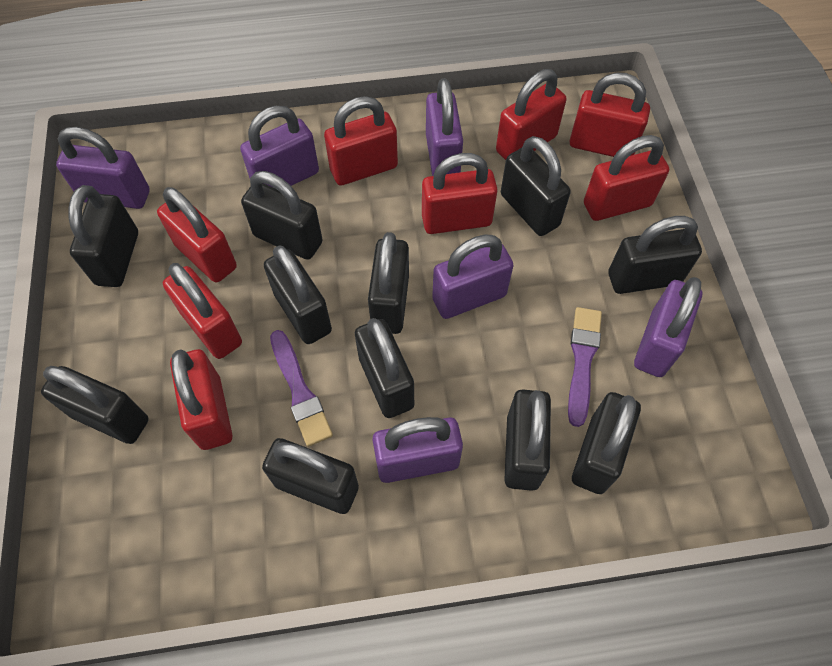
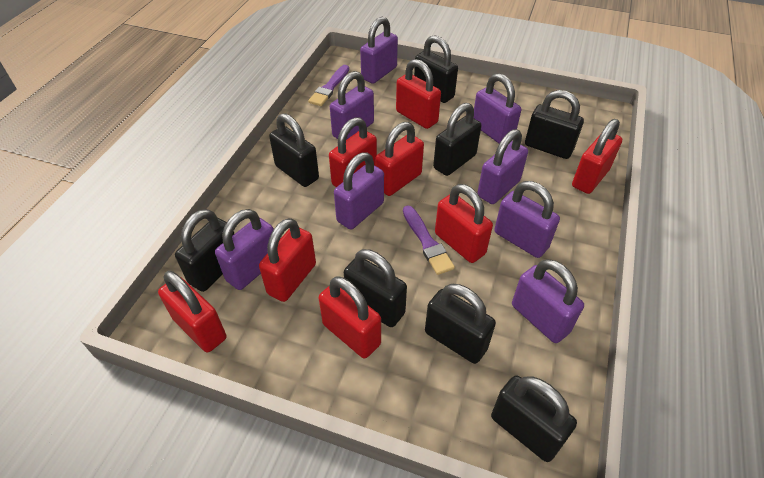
black padlock: 11 -> 8
purple padlock: 6 -> 8

